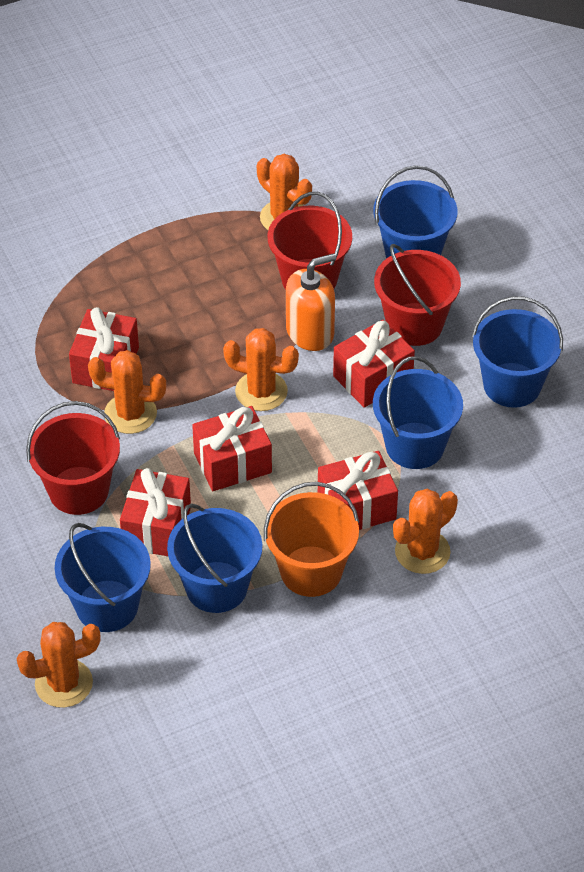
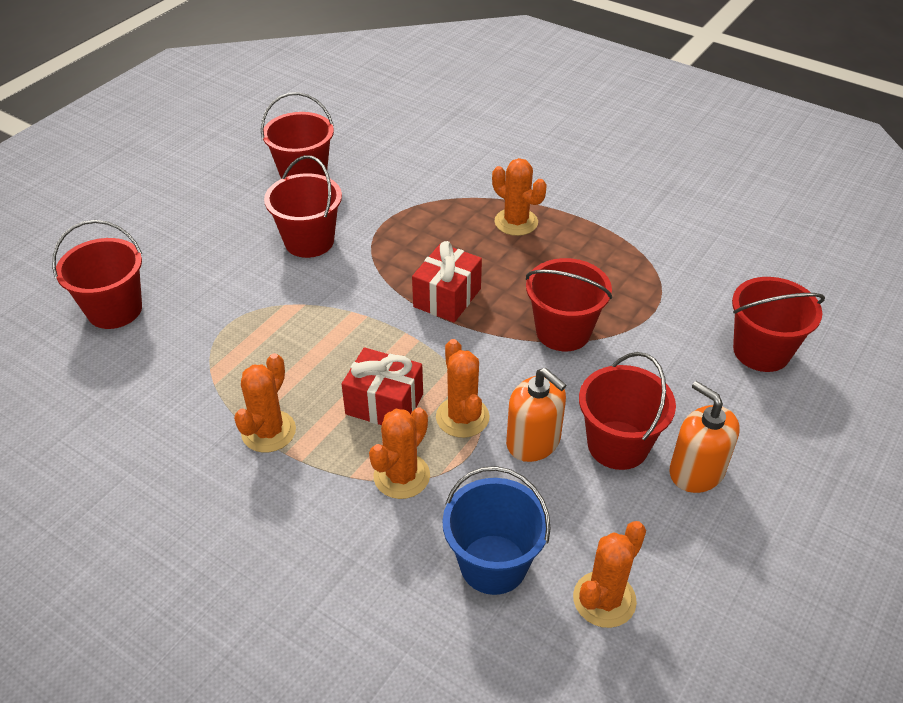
blue bucket: 5 -> 1
orange bucket: 1 -> 0
orange soap dispenser: 1 -> 2
red bucket: 3 -> 6
red gift: 5 -> 2

